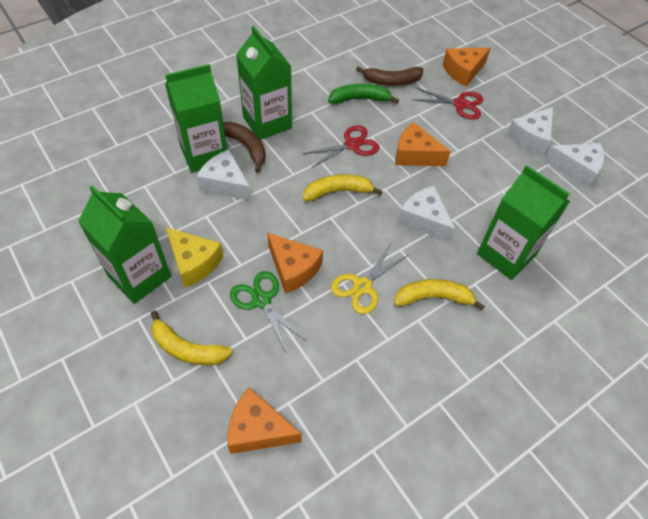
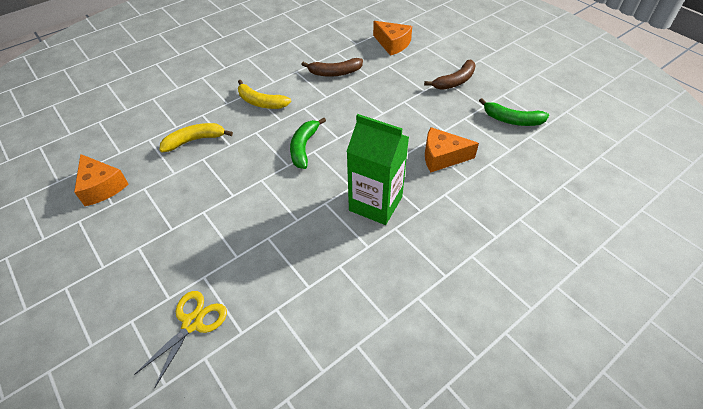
green banana: 1 -> 2
green carton: 4 -> 1
green scissors: 1 -> 0
orange cheese: 4 -> 3
red scissors: 2 -> 0
white cheese: 4 -> 0
yellow banana: 3 -> 2
yellow cheese: 1 -> 0

